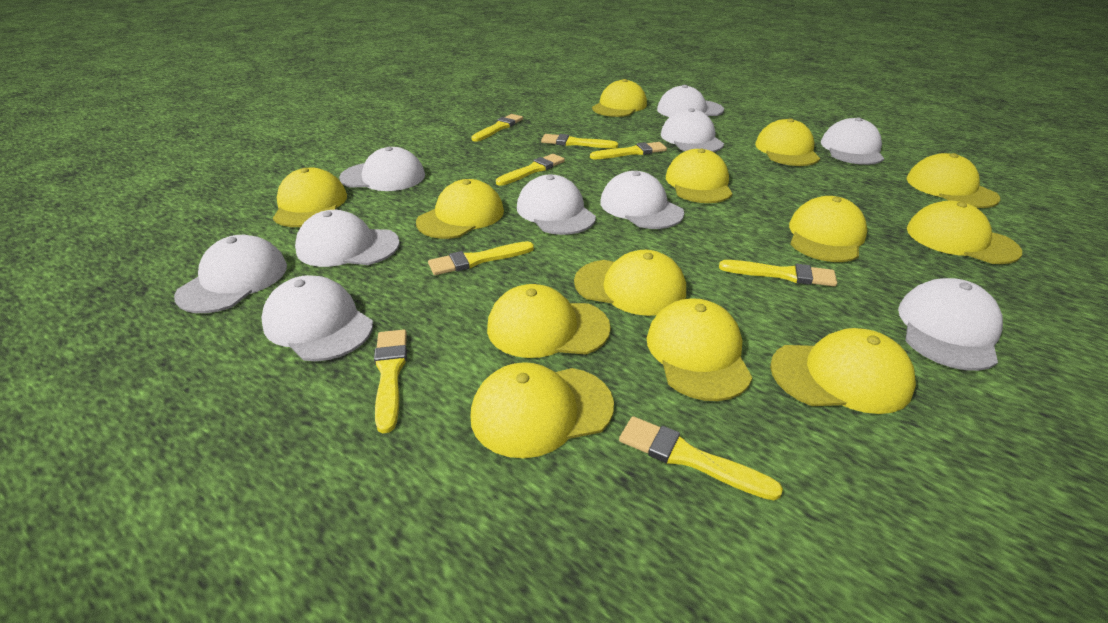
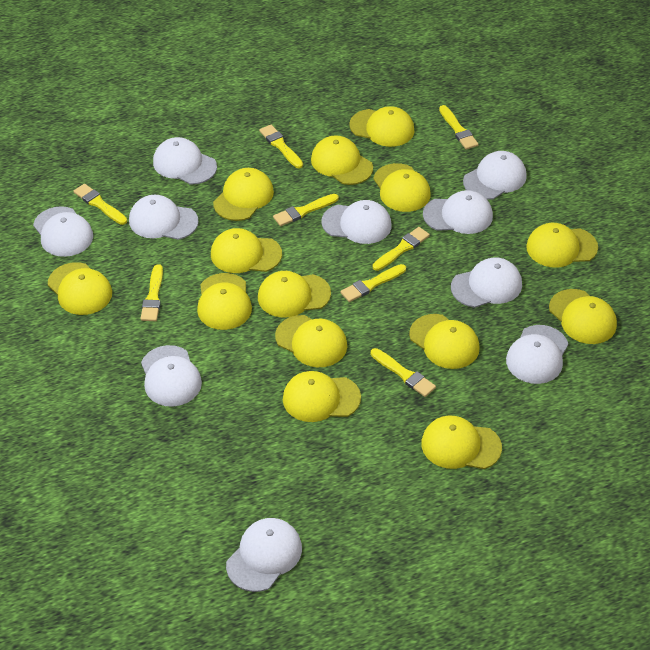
yellow cap: 13 -> 14

